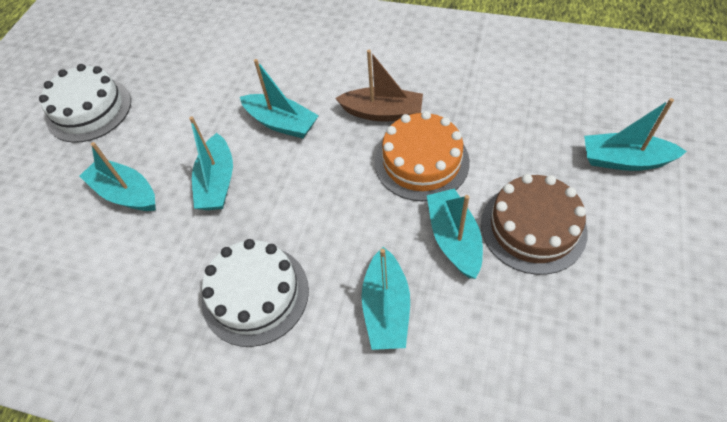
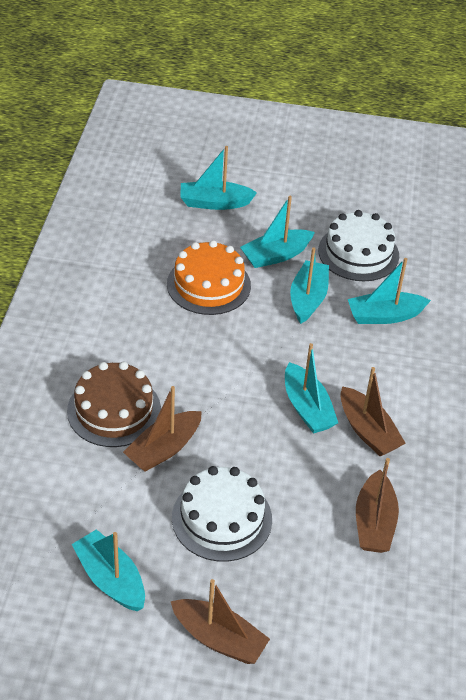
brown boat: 1 -> 4

